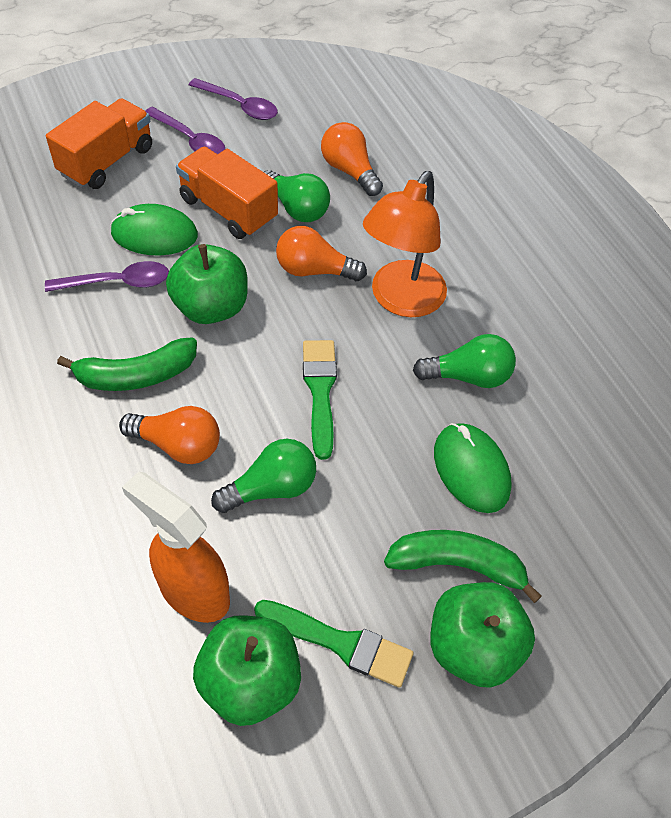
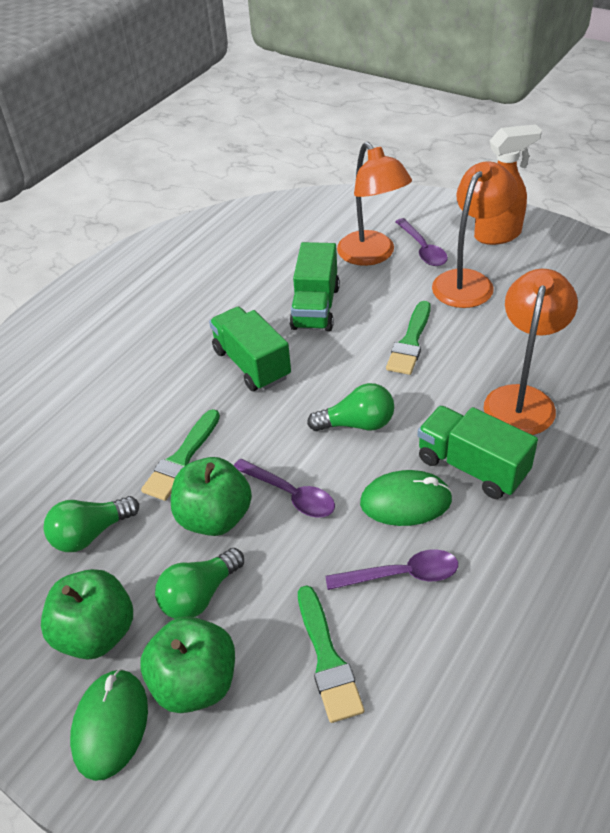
green banana: 2 -> 0
green brush: 2 -> 3
green truck: 0 -> 3
orange lamp: 1 -> 3
orange light bulb: 3 -> 0
orange truck: 2 -> 0

